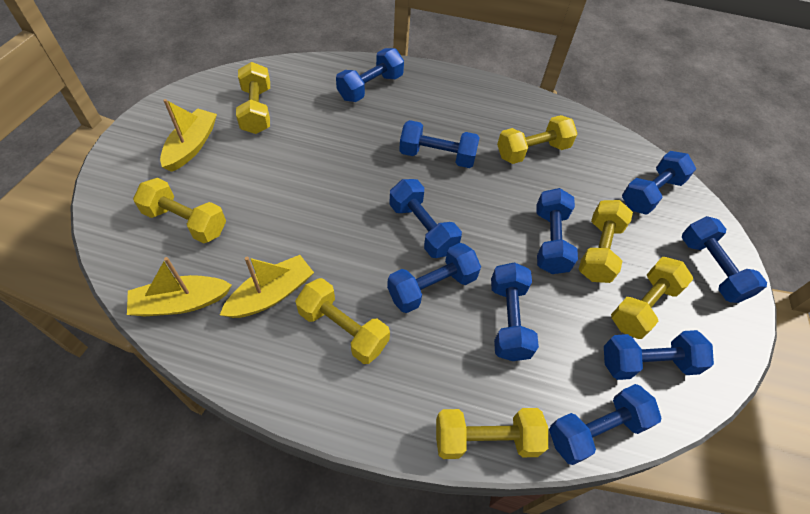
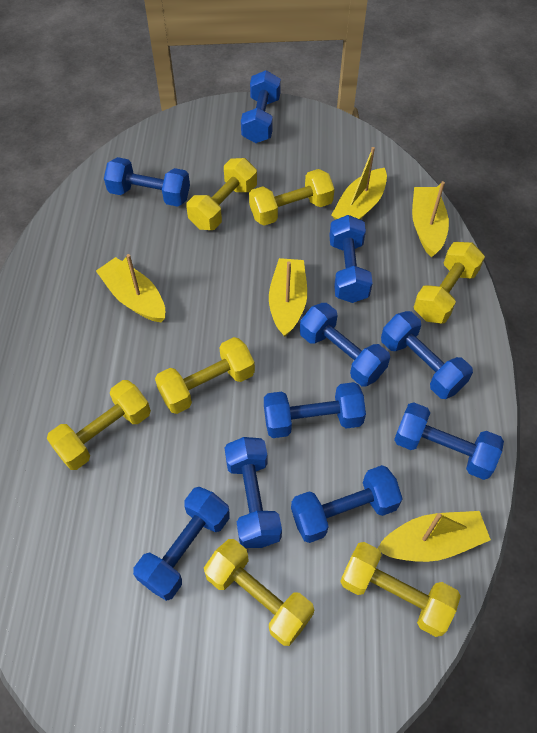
yellow boat: 3 -> 5

